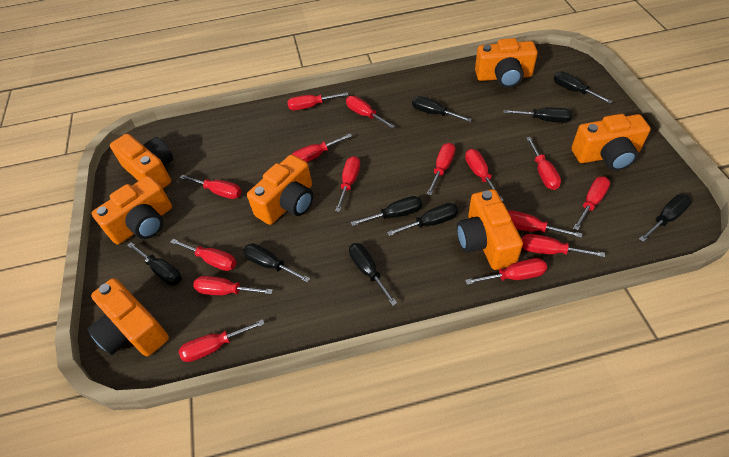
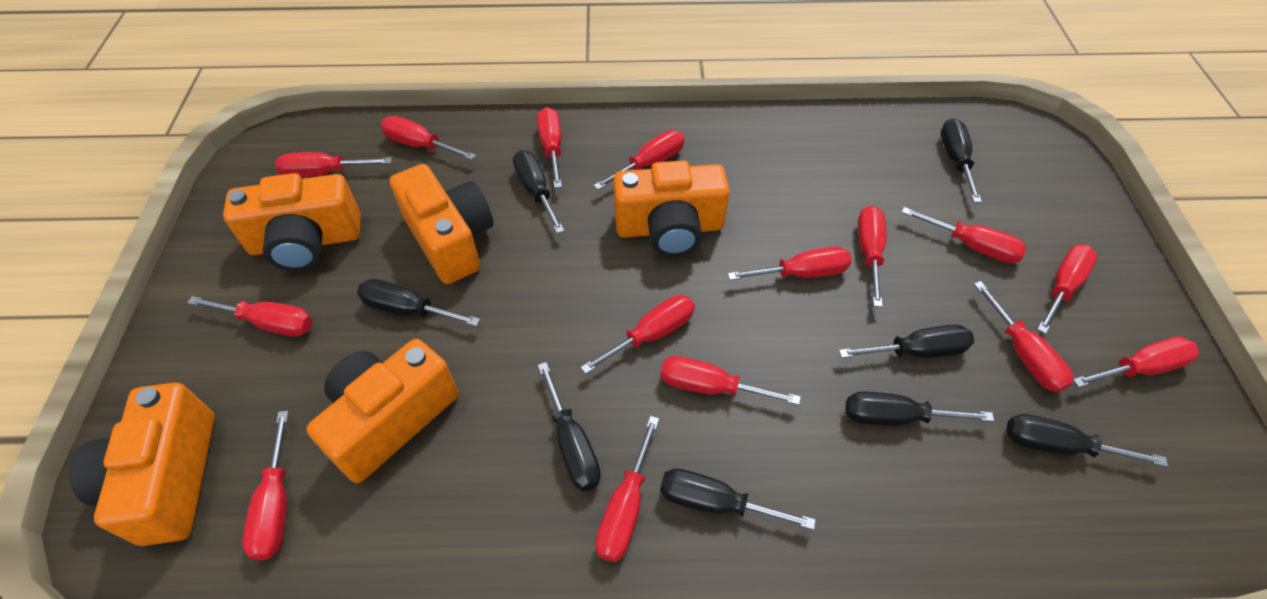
black screwdriver: 9 -> 8
orange camera: 7 -> 5

